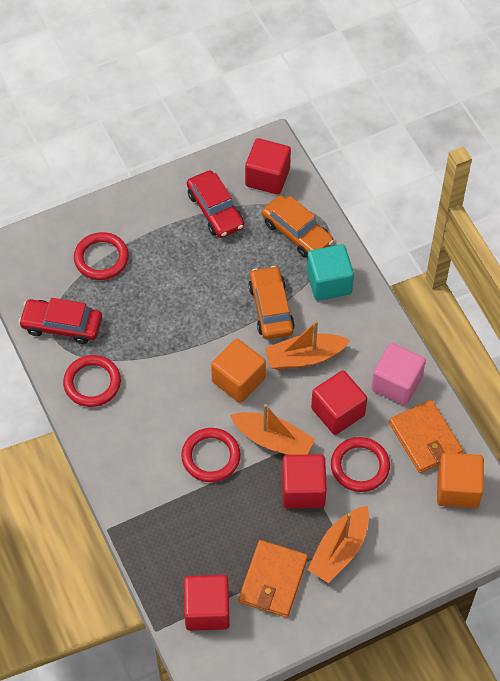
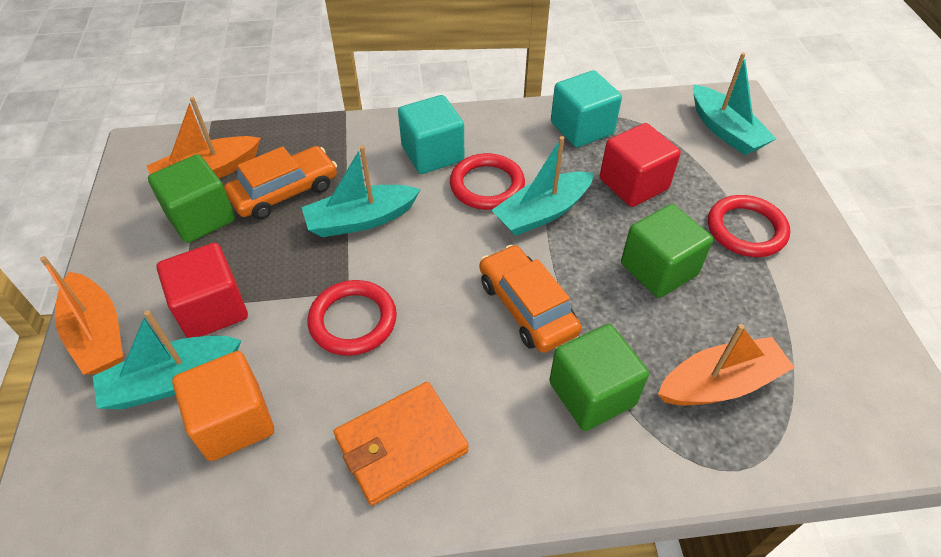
green cube: 0 -> 3
orange cube: 2 -> 1
orange wallet: 2 -> 1
pink cube: 1 -> 0
red car: 2 -> 0
red cube: 4 -> 2
red ring: 4 -> 3
turquoise boat: 0 -> 4
turquoise cube: 1 -> 2

